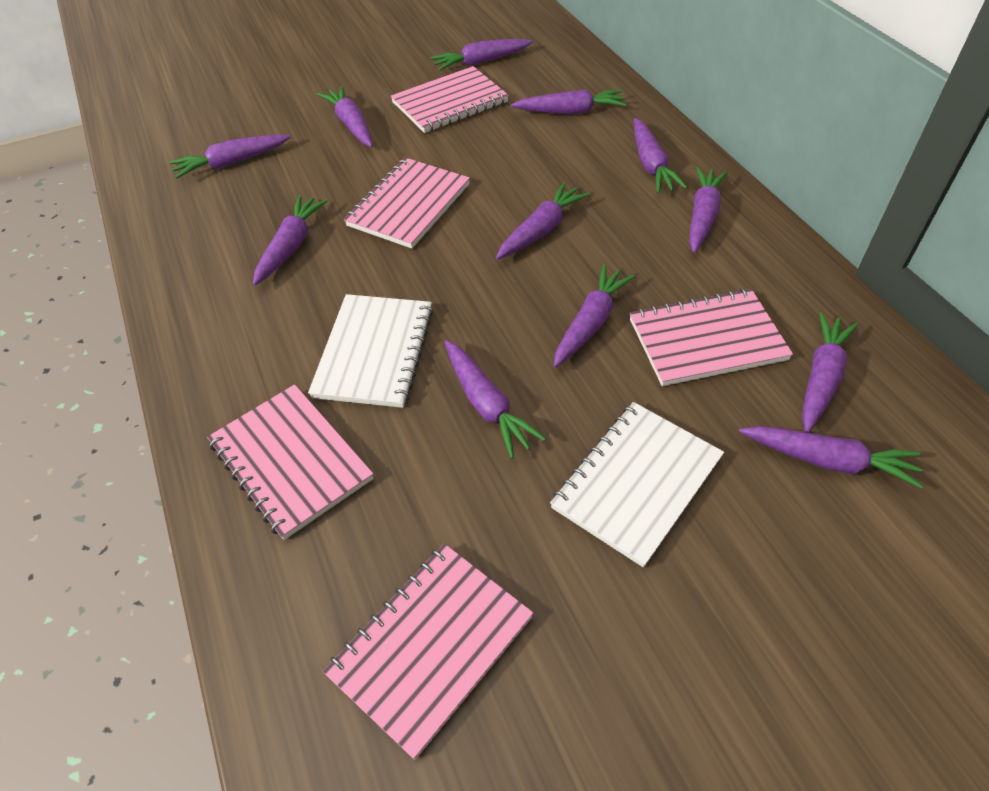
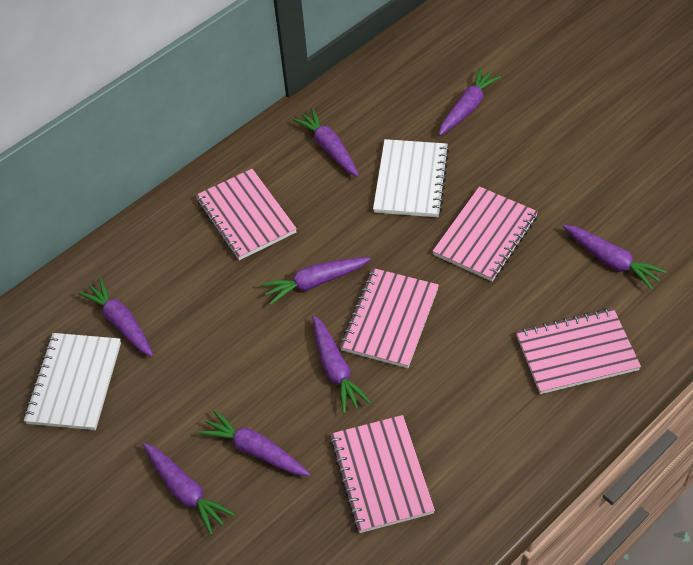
purple carrot: 12 -> 8

